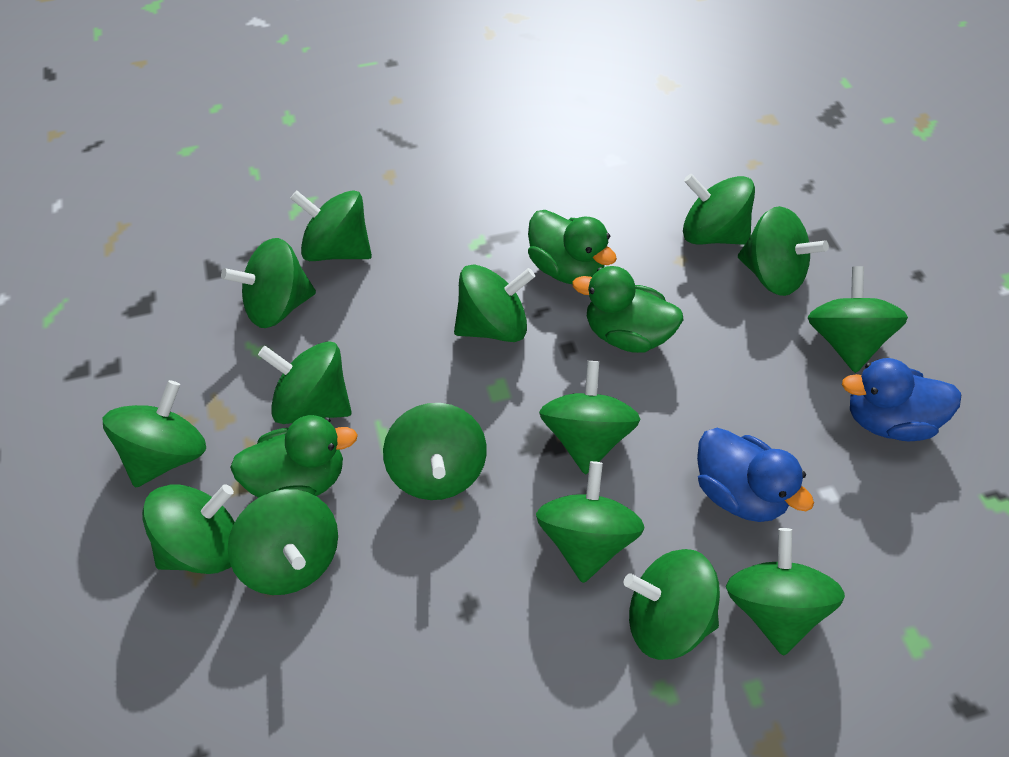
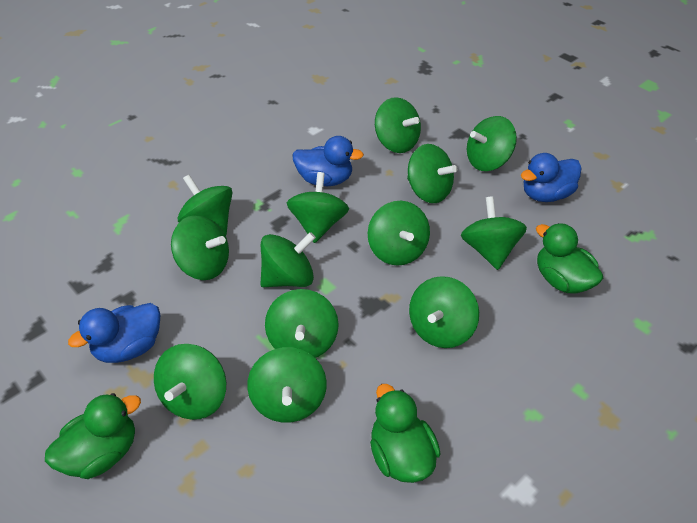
blue duck: 2 -> 3
green spinning top: 15 -> 13

